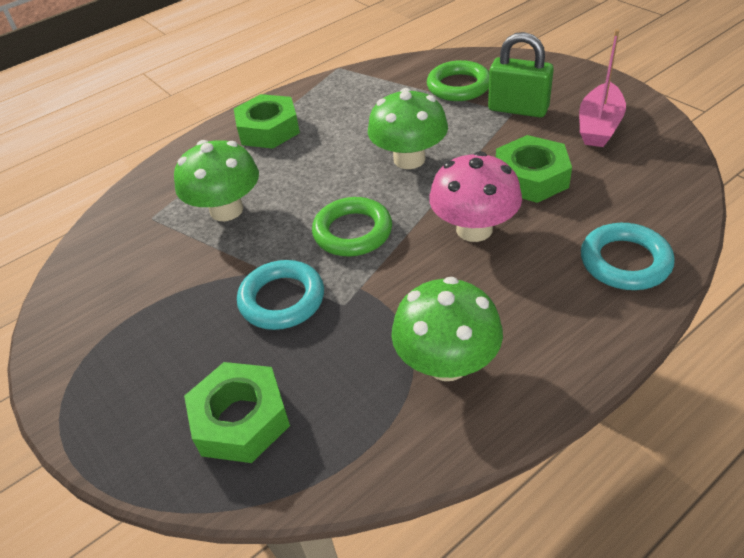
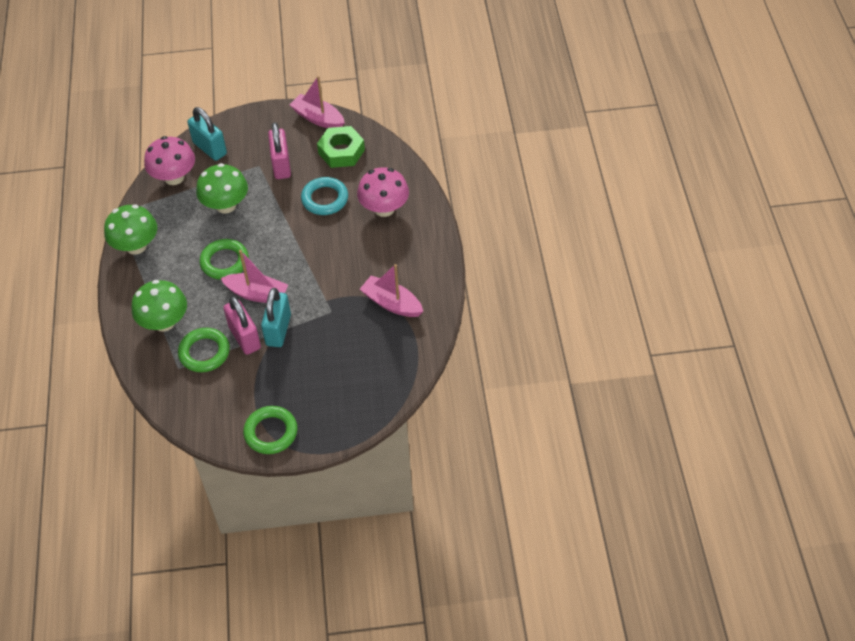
green nut: 3 -> 1
green padlock: 1 -> 0
green ring: 2 -> 3
pink boat: 1 -> 3
pink mushroom: 1 -> 2
pink padlock: 0 -> 2
turquoise padlock: 0 -> 2
turquoise ring: 2 -> 1

